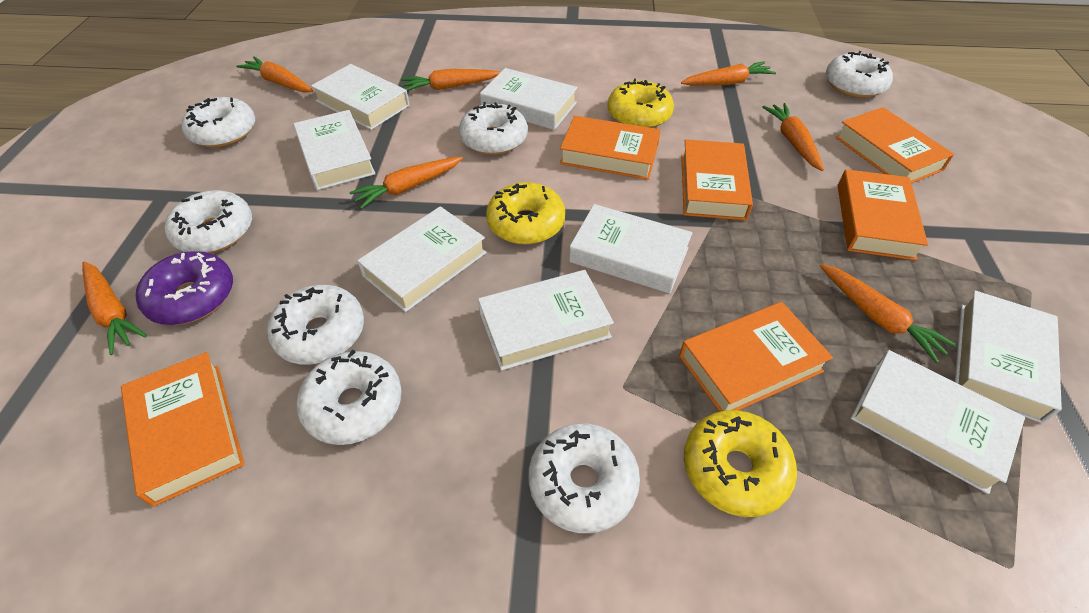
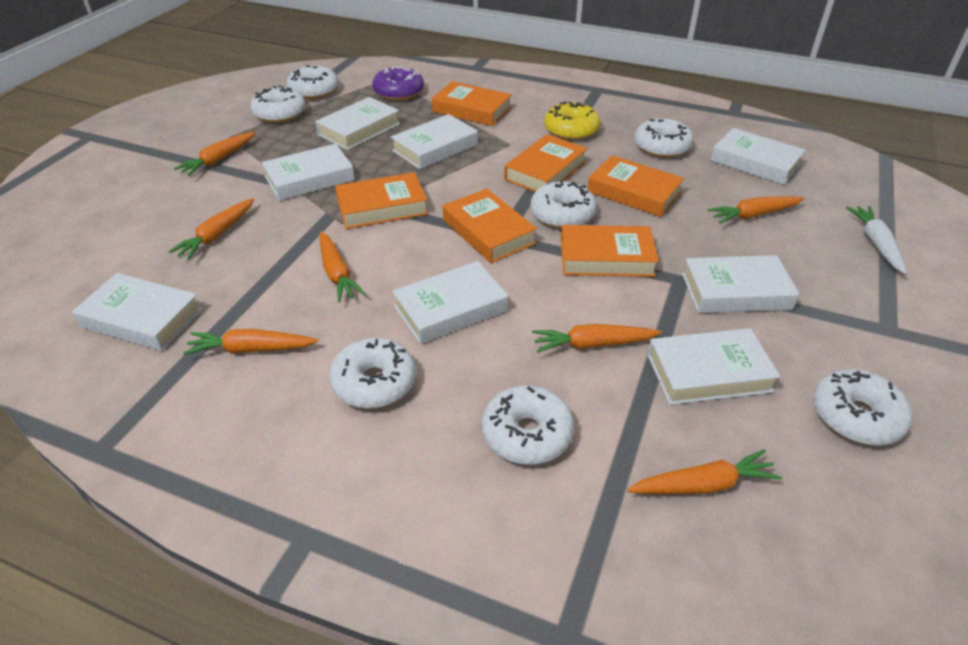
white carrot: 0 -> 1
yellow donut: 3 -> 1

